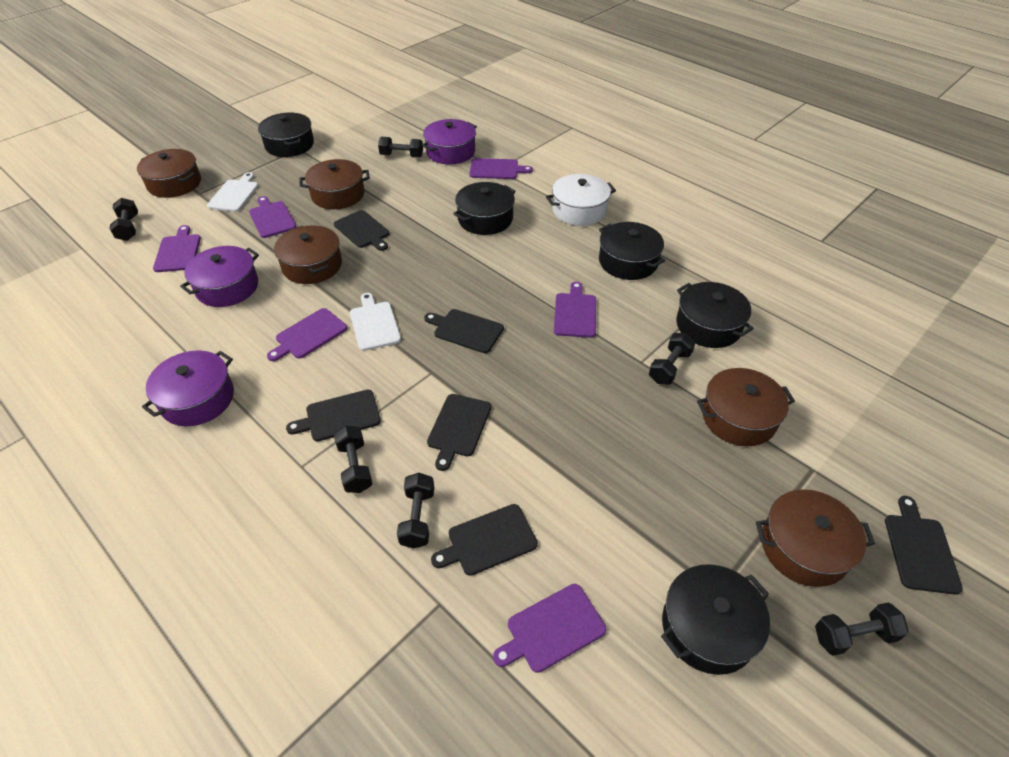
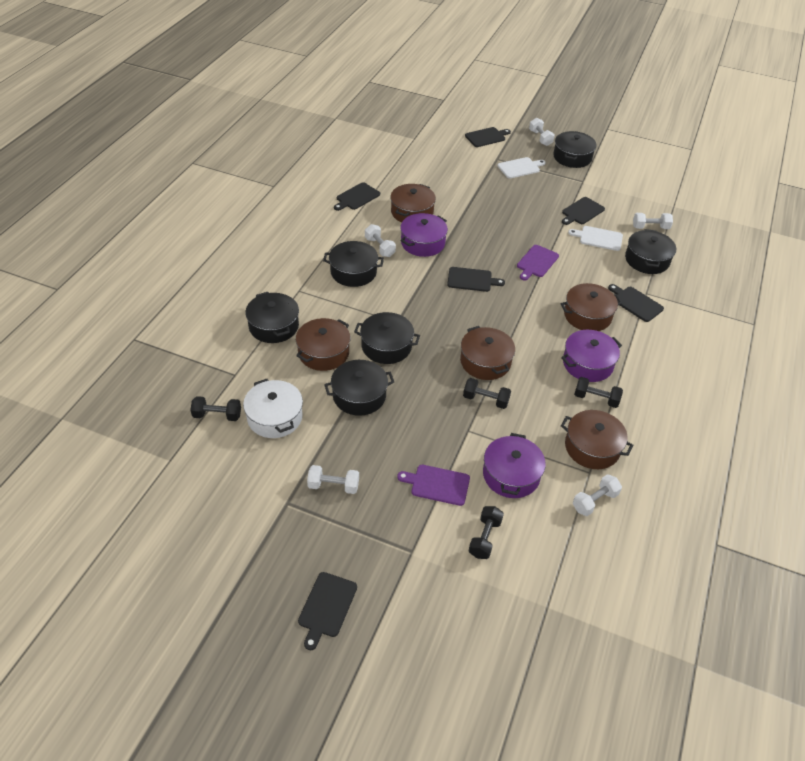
black dumbbell: 6 -> 4
black pot: 5 -> 6
purple cutting board: 6 -> 2
white dumbbell: 0 -> 5

